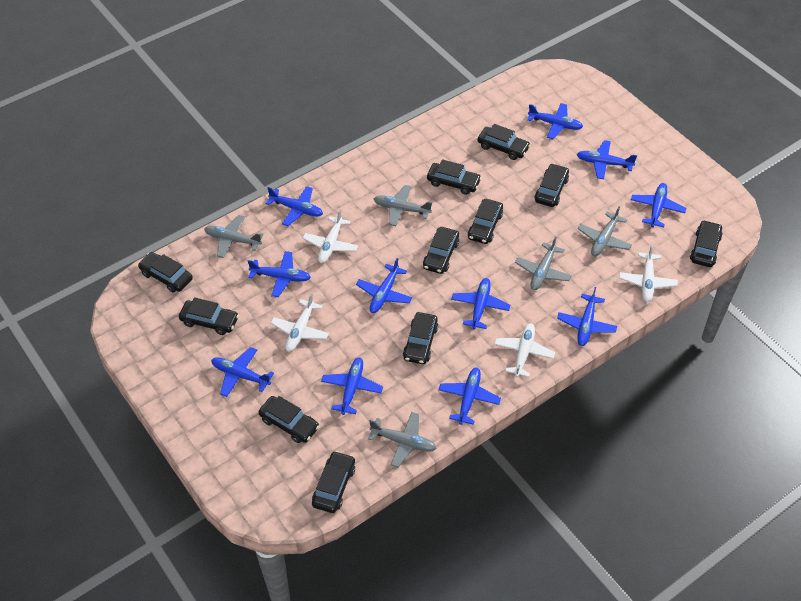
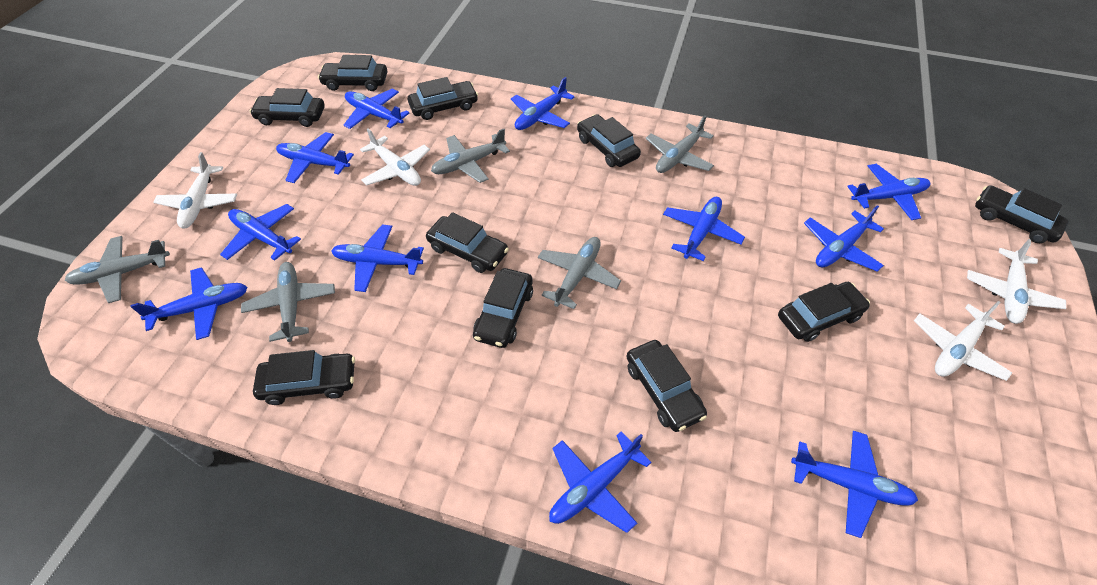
black car: 11 -> 10

